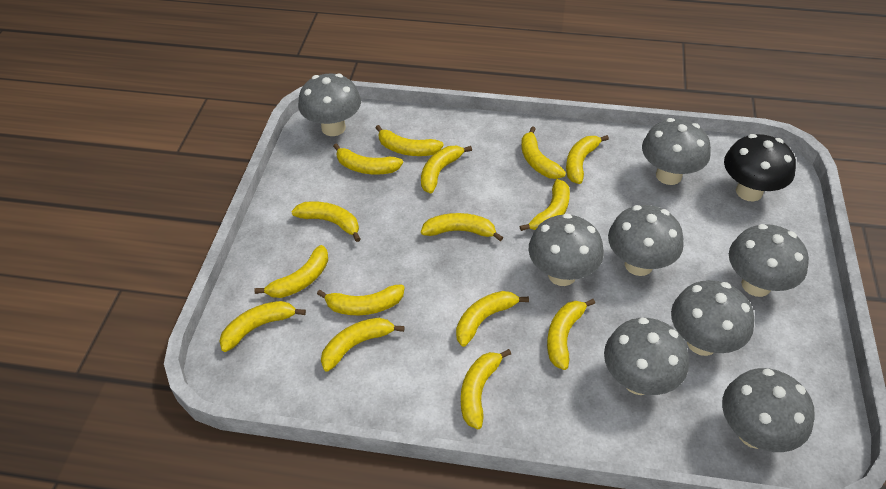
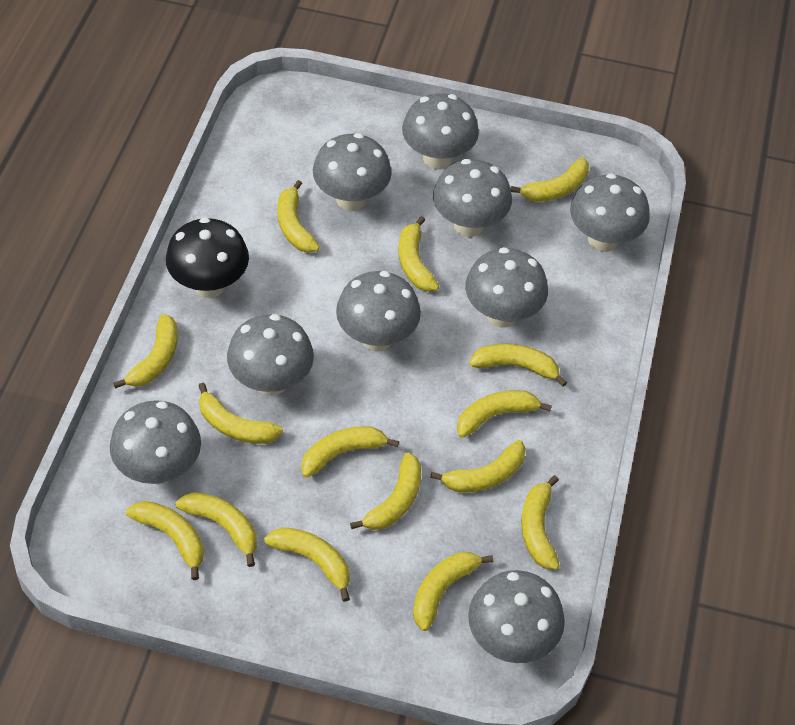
grey mushroom: 8 -> 9

